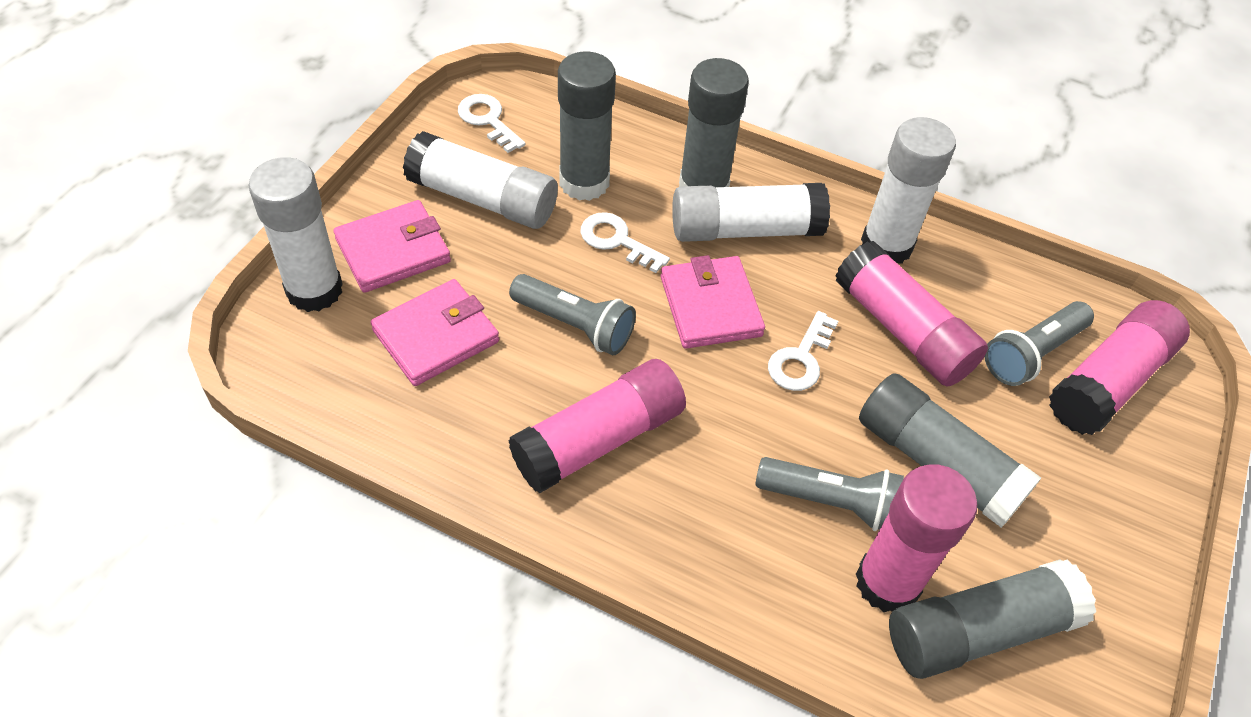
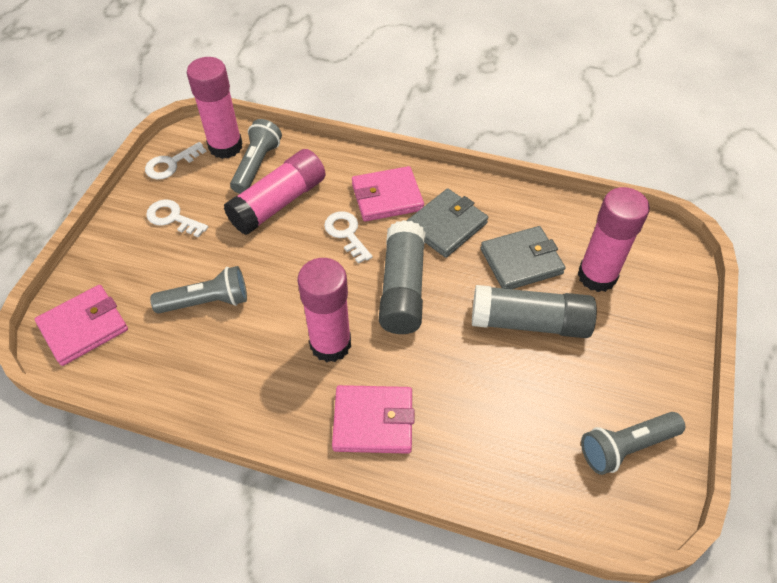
grey glue stick: 4 -> 2
grey wallet: 0 -> 2
white glue stick: 4 -> 0

